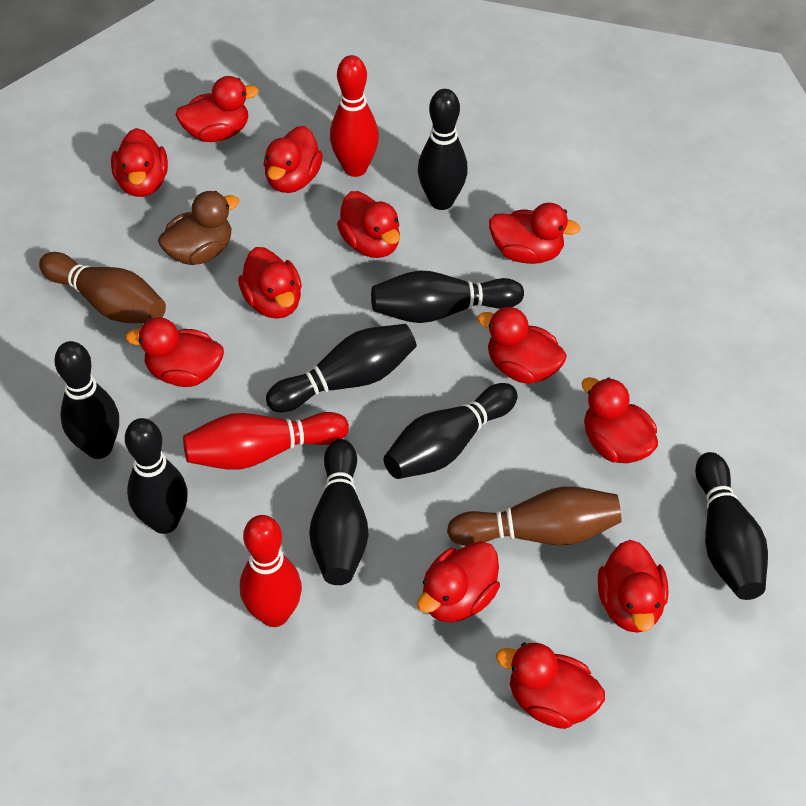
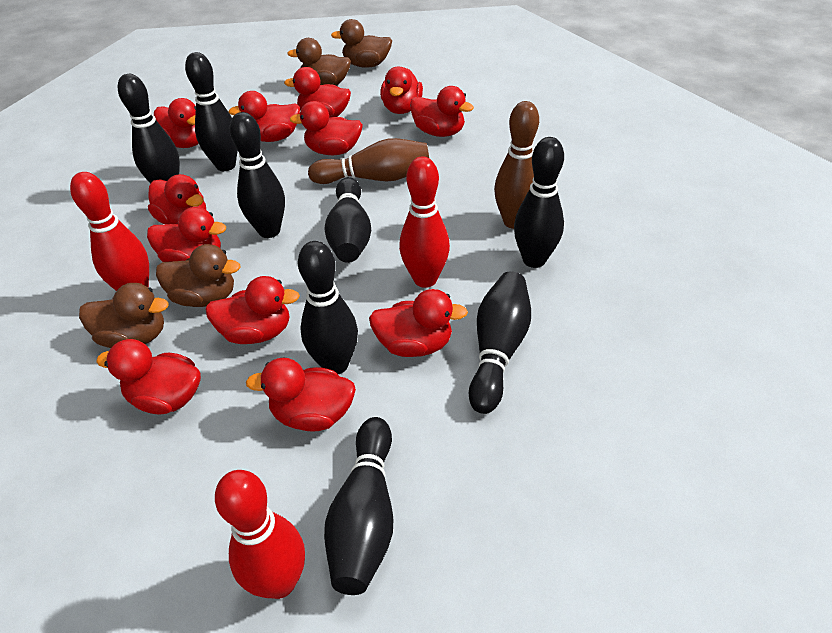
brown duck: 1 -> 4

